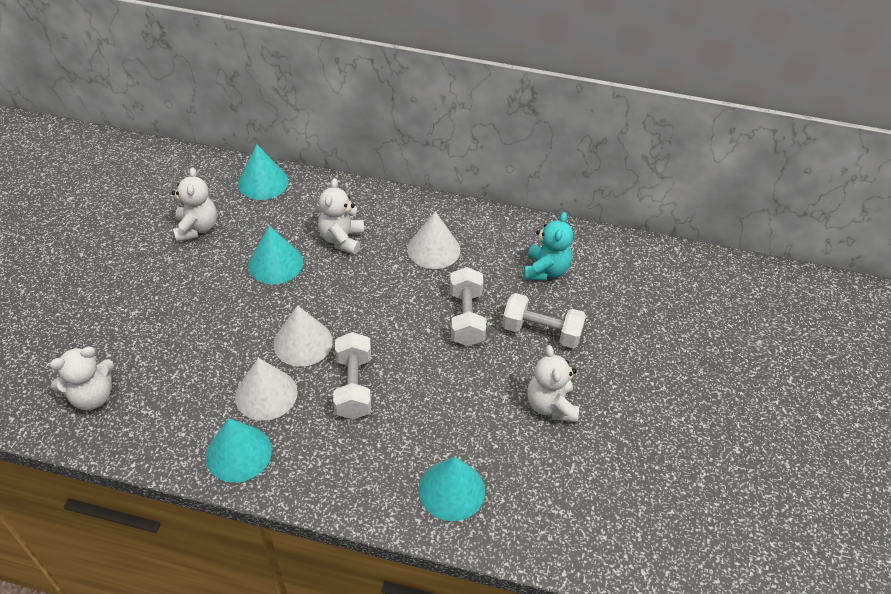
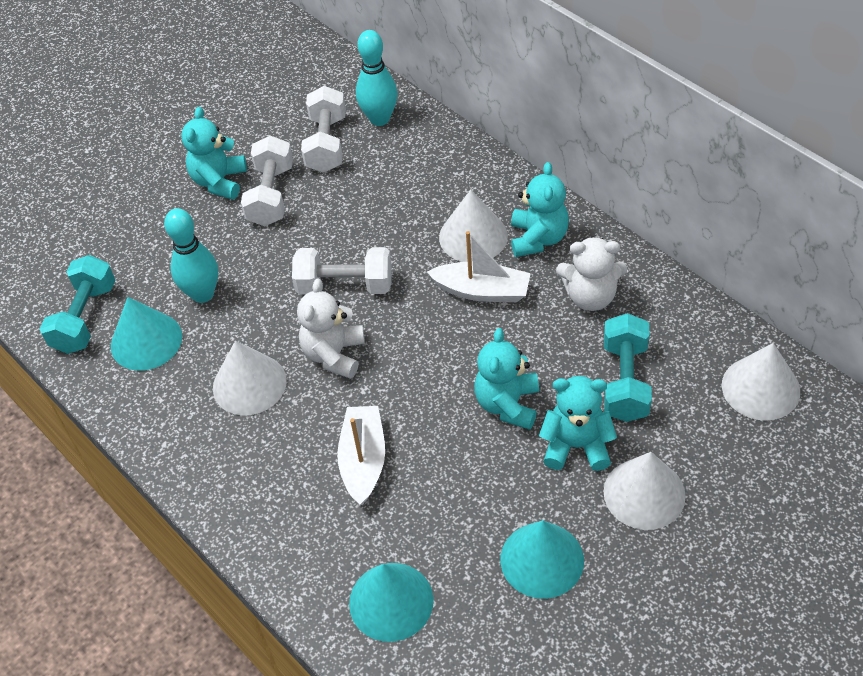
turquoise bowling pin: 0 -> 2
turquoise cone: 4 -> 3
turquoise dumbbell: 0 -> 2
turquoise teddy bear: 1 -> 4
white boat: 0 -> 2
white cone: 3 -> 4
white teddy bear: 4 -> 2

